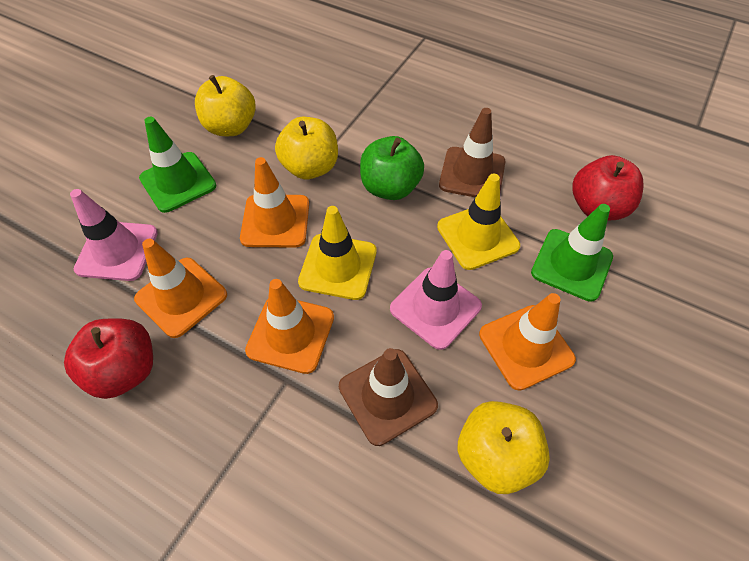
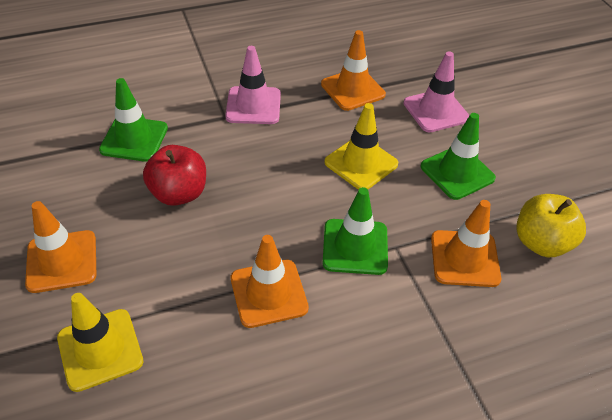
brown traffic cone: 2 -> 0
green apple: 1 -> 0
green traffic cone: 2 -> 3
red apple: 2 -> 1
yellow apple: 3 -> 1

